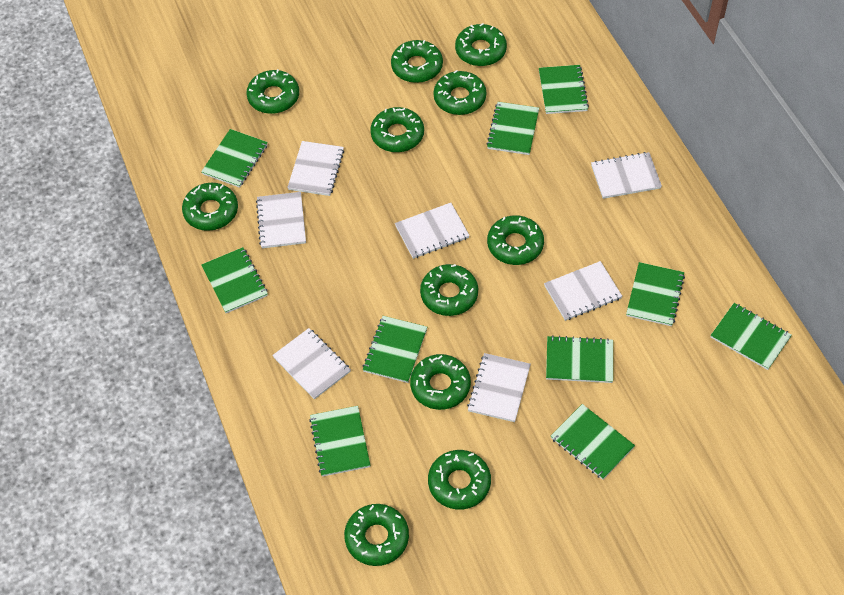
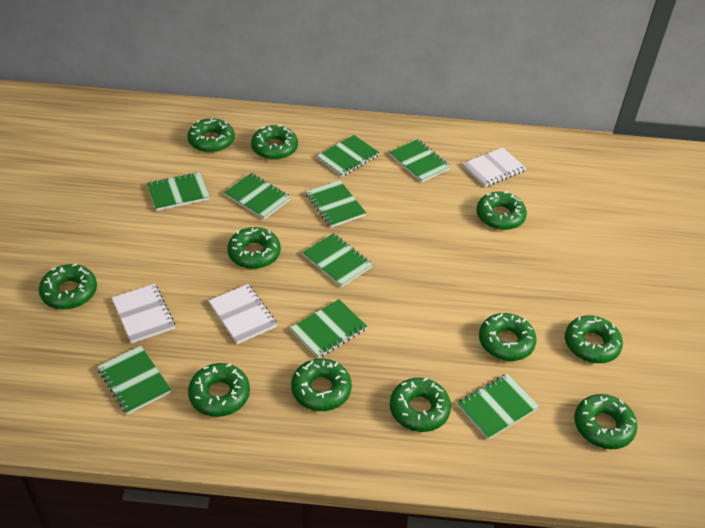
green notebook: 10 -> 9
white notebook: 7 -> 3

